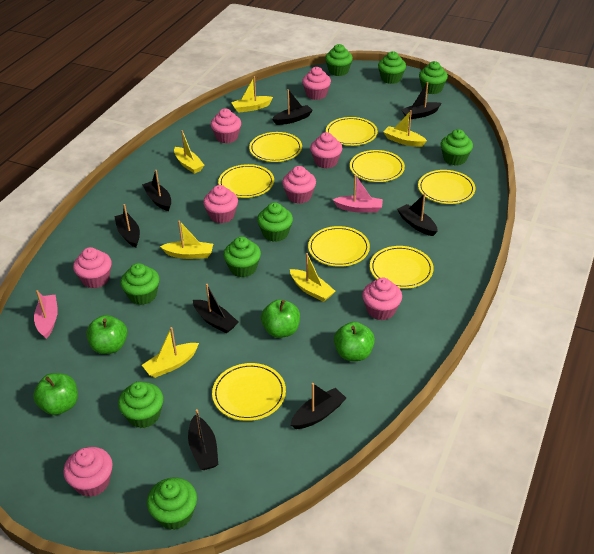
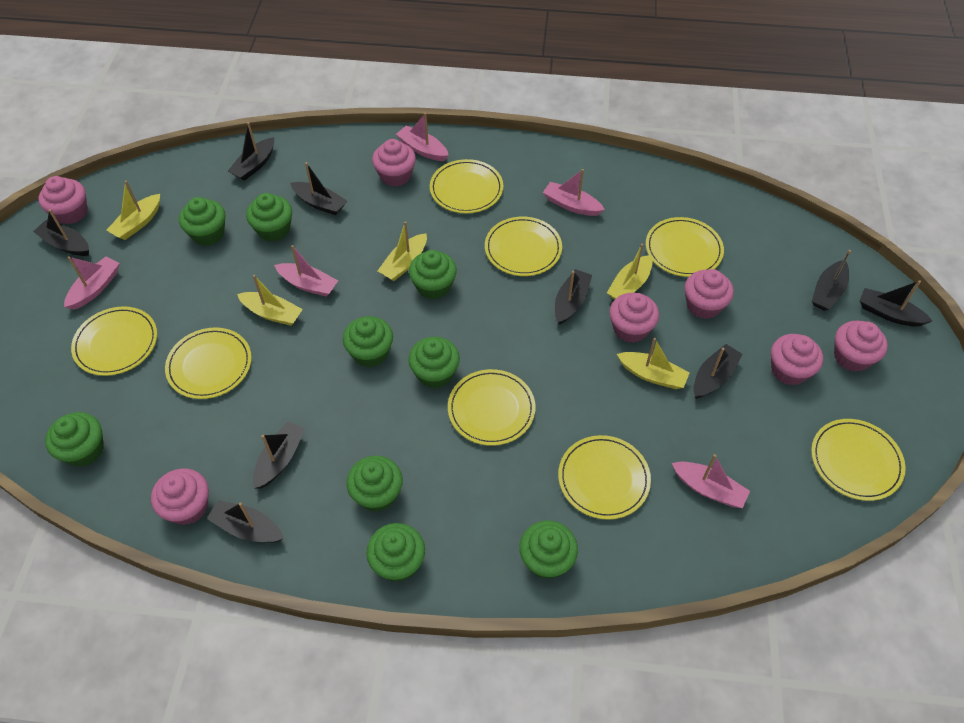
black boat: 8 -> 9
green apple: 4 -> 0
pink boat: 2 -> 5
pink cupcake: 8 -> 7
yellow boat: 6 -> 5

